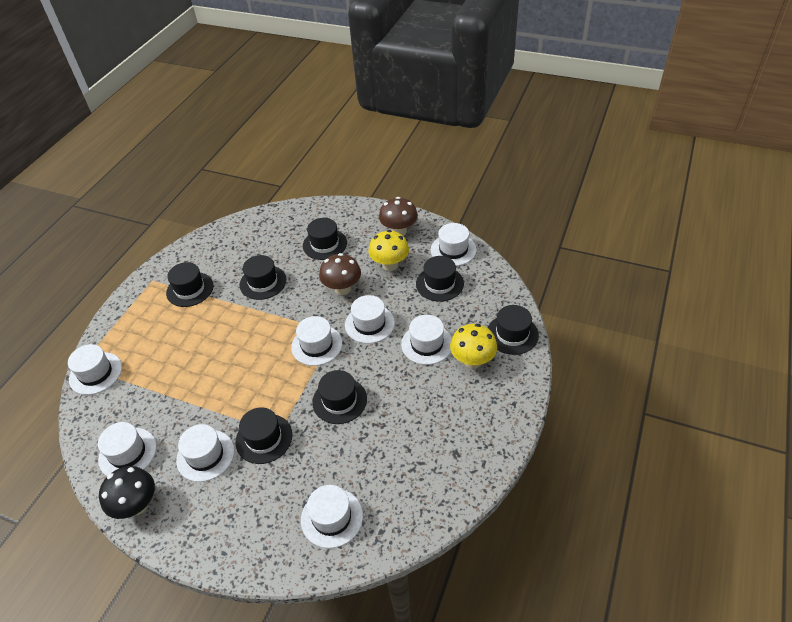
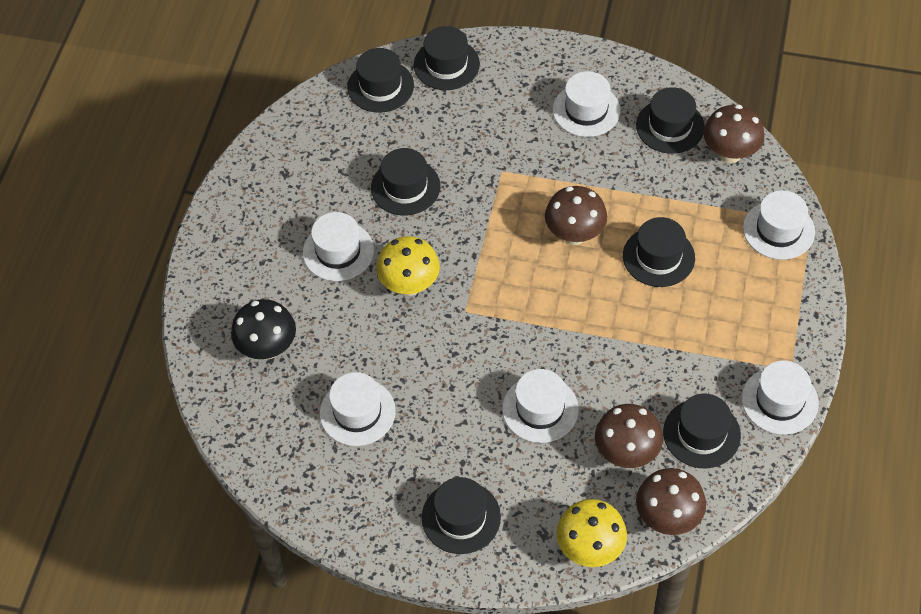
brown mushroom: 2 -> 4
white hat: 8 -> 6

